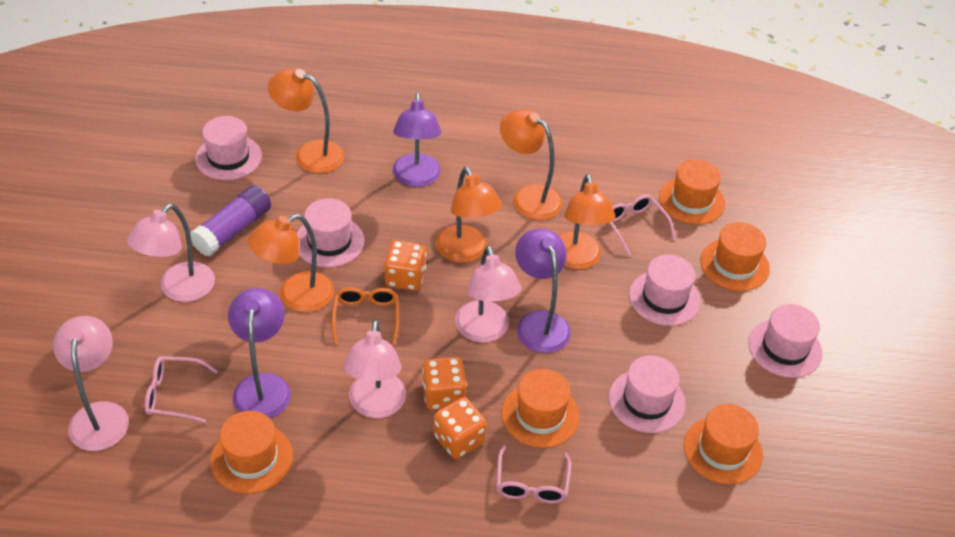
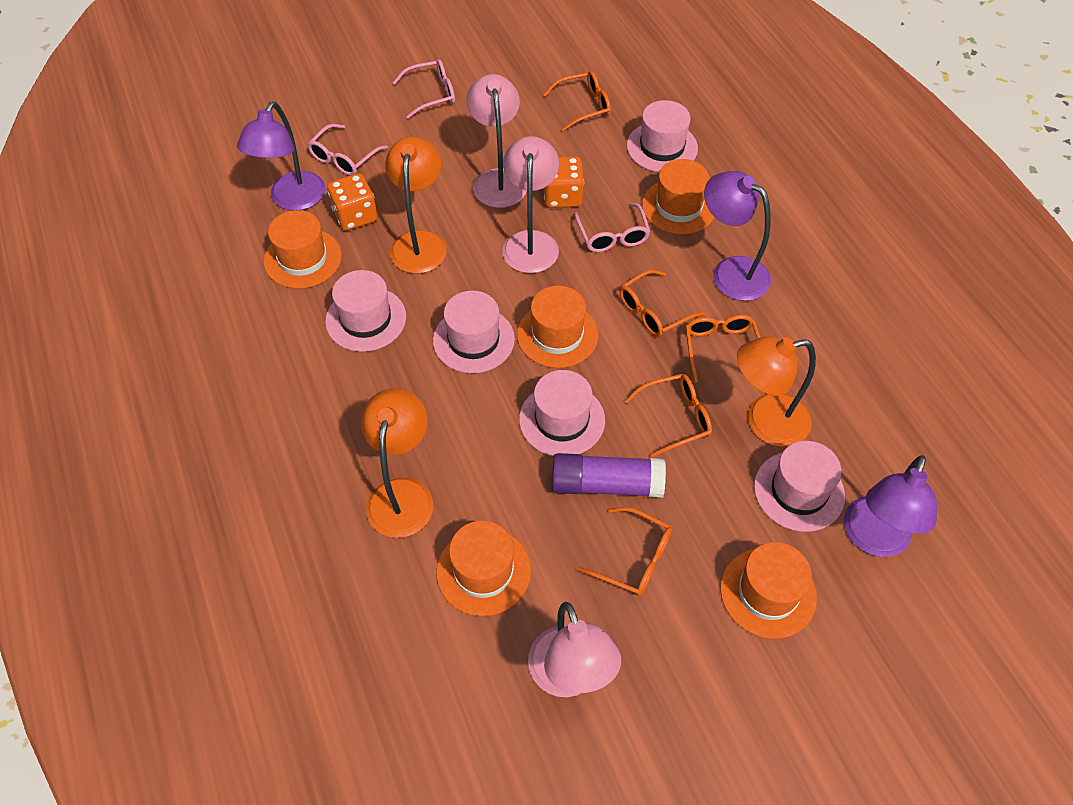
orange dice: 3 -> 2
orange glasses: 1 -> 5
orange lamp: 5 -> 3
pink lamp: 4 -> 3

